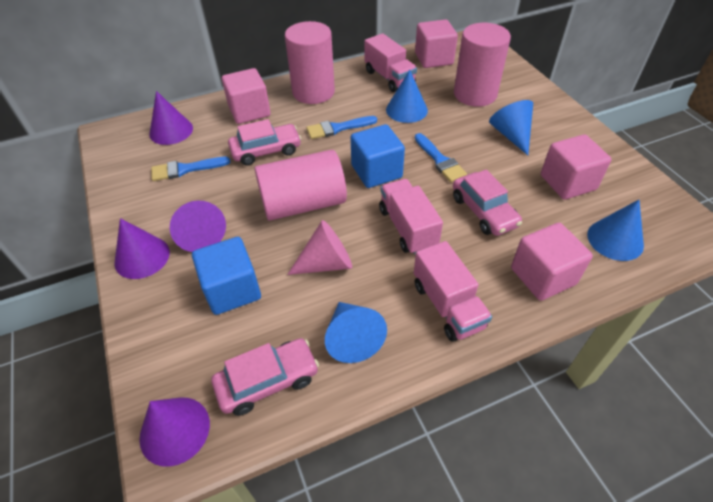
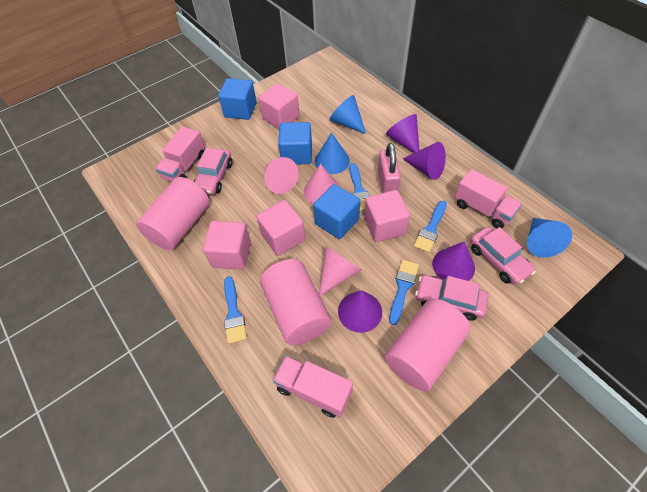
blue brush: 3 -> 4
blue cone: 4 -> 3
blue cube: 2 -> 3
pink cone: 1 -> 3
pink padlock: 0 -> 1

